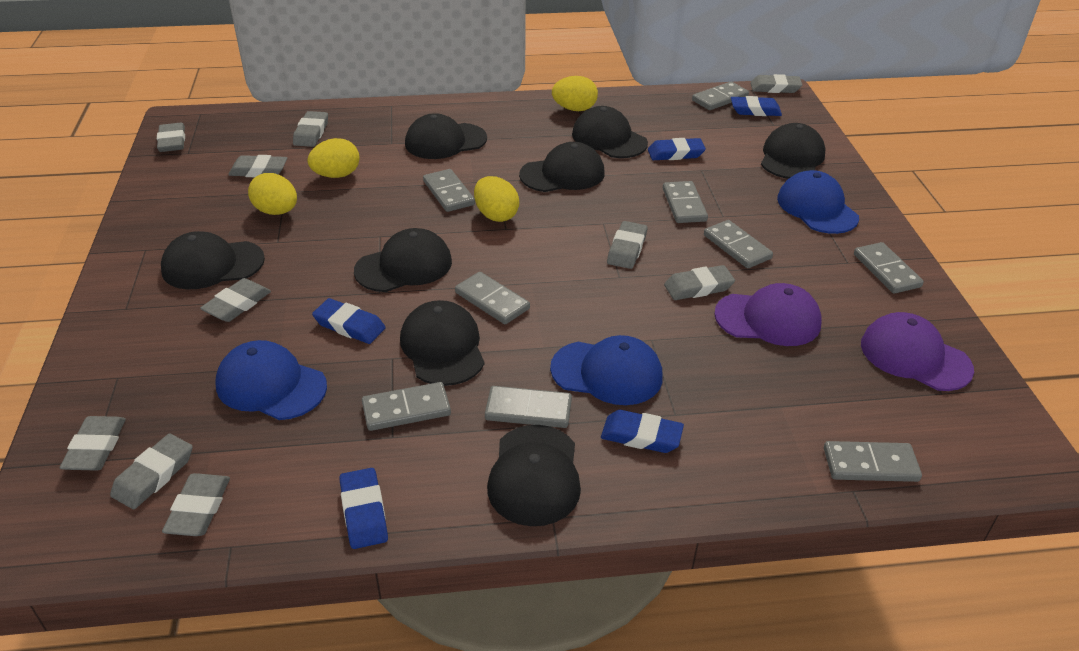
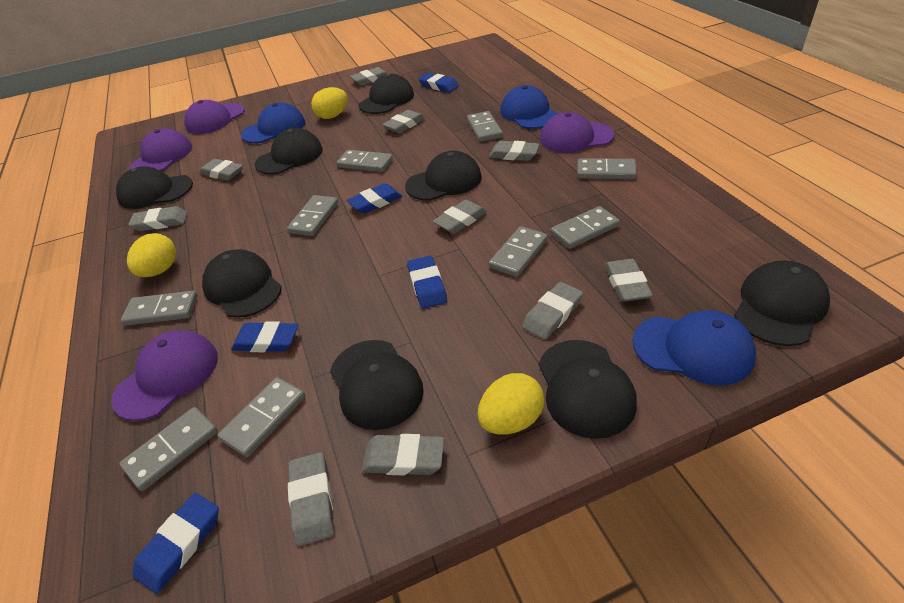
purple cap: 2 -> 4
yellow egg: 4 -> 3

